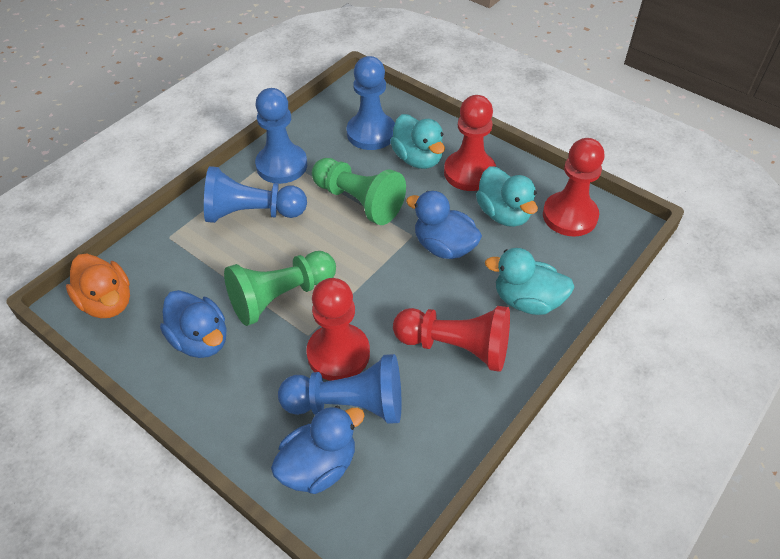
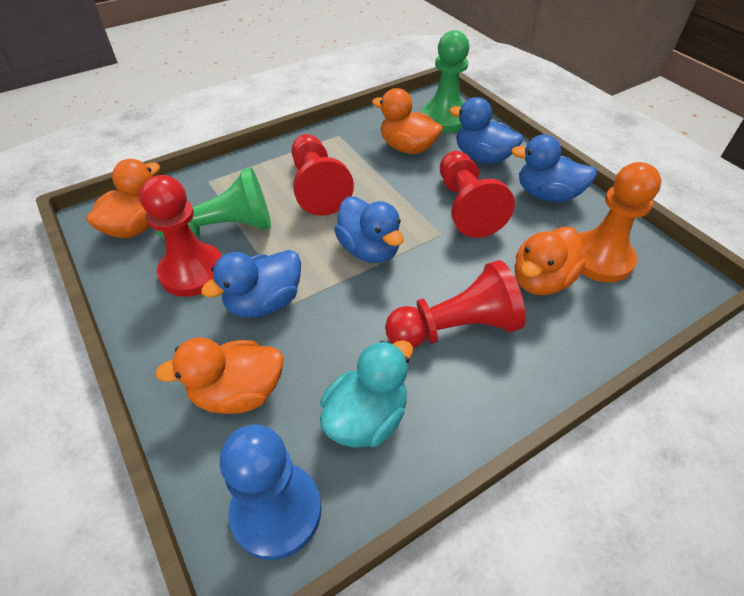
blue duck: 3 -> 4
blue pawn: 4 -> 1
orange duck: 1 -> 4
orange pawn: 0 -> 1
turquoise duck: 3 -> 1

